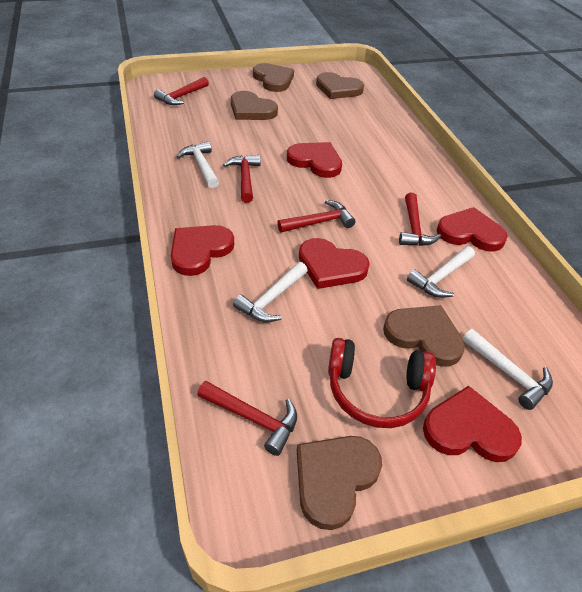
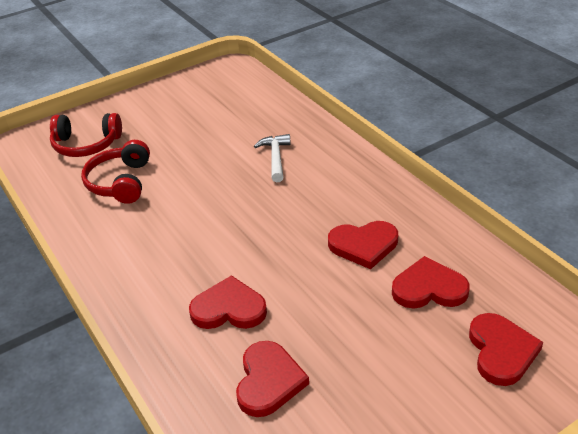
brown heart: 5 -> 0
red hammer: 5 -> 0
red headphones: 1 -> 2
white hammer: 4 -> 1

